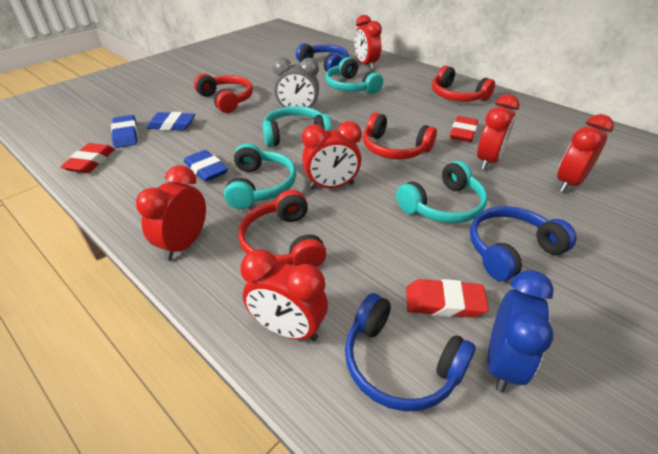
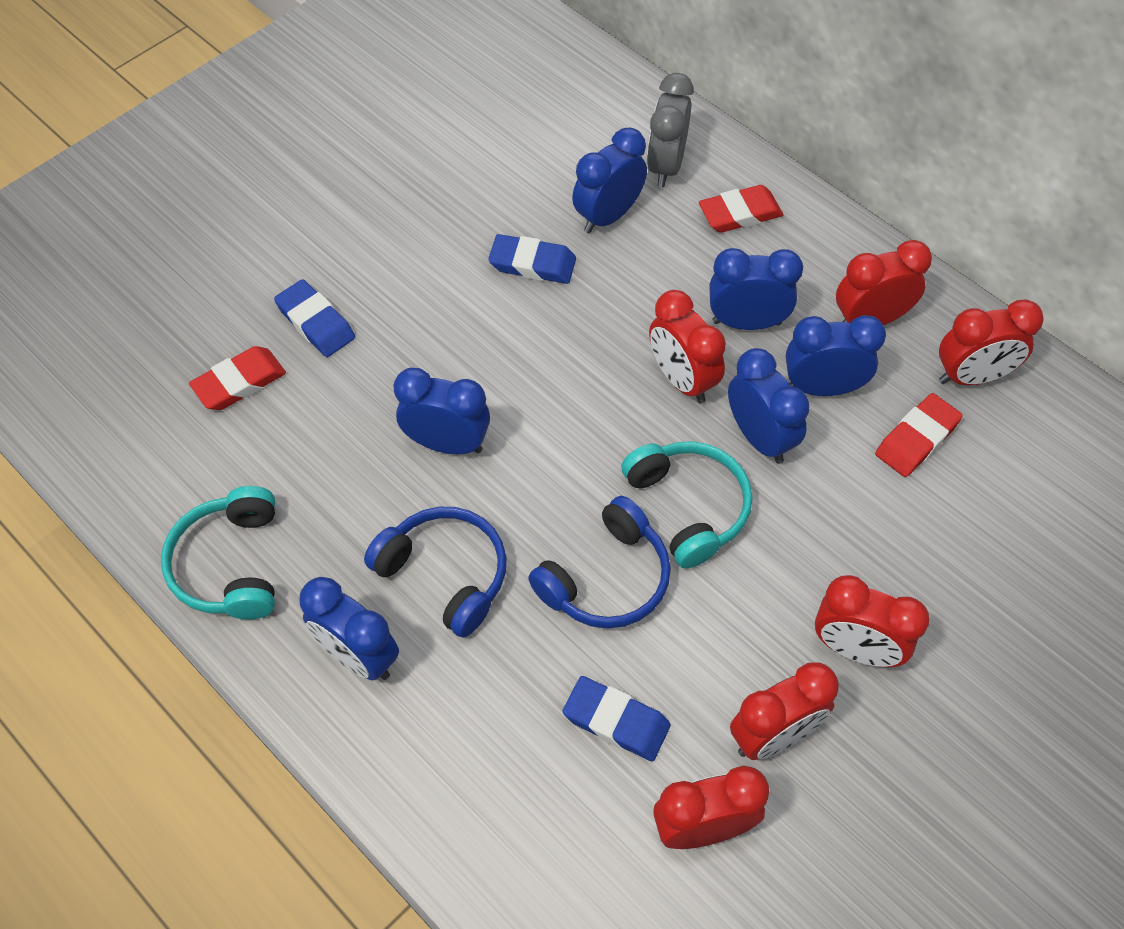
blue clock: 1 -> 6
blue headphones: 3 -> 2
red headphones: 4 -> 0
turquoise headphones: 4 -> 2

